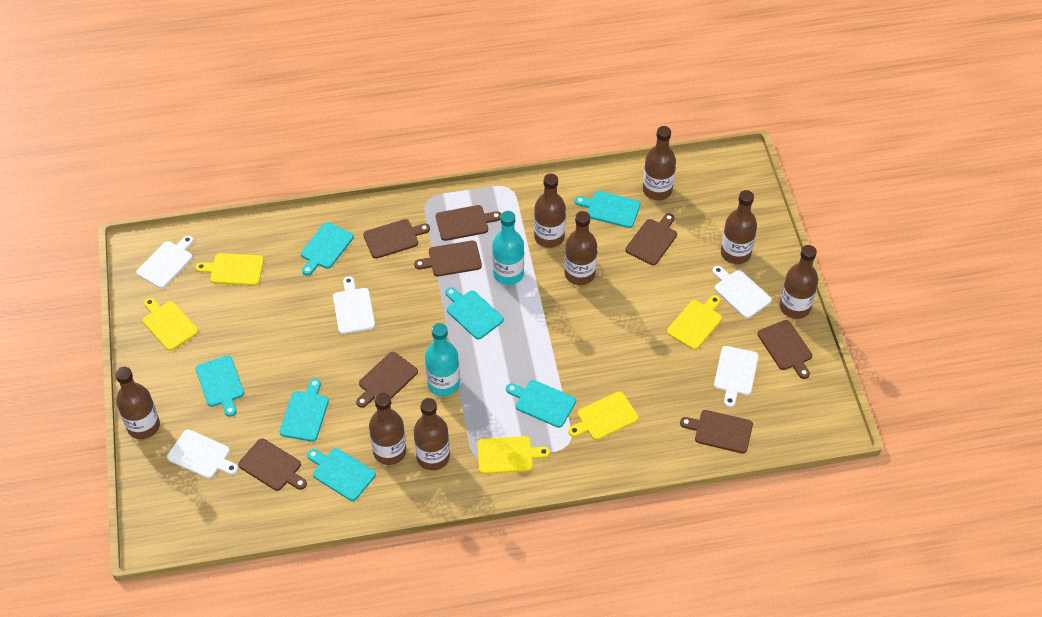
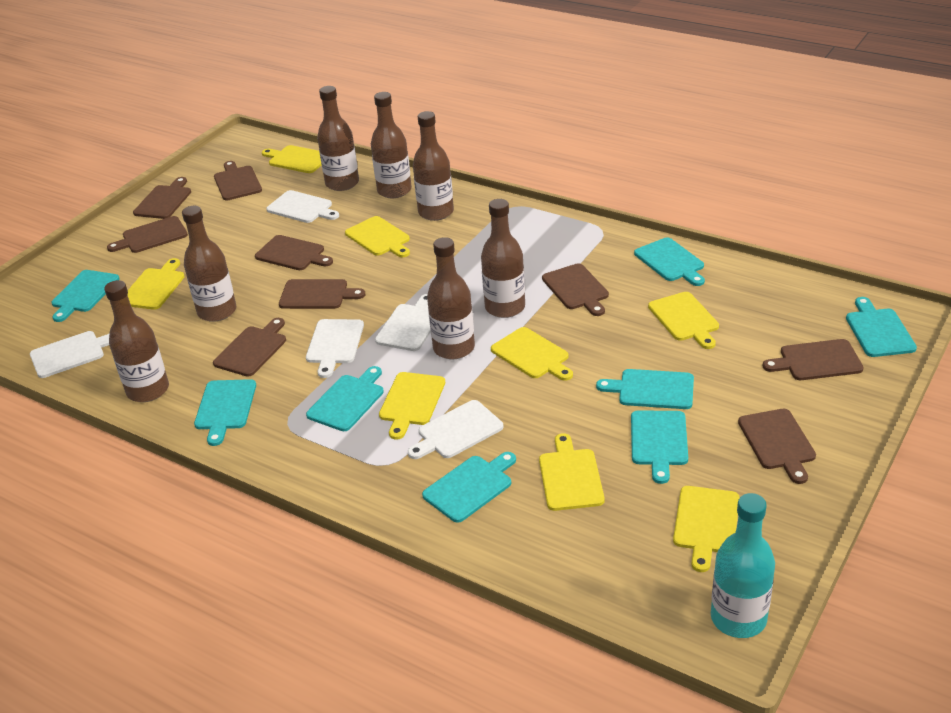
brown bottle: 8 -> 7
brown cutting board: 8 -> 9
turquoise bottle: 2 -> 1
turquoise cutting board: 7 -> 8
yellow cutting board: 5 -> 8

